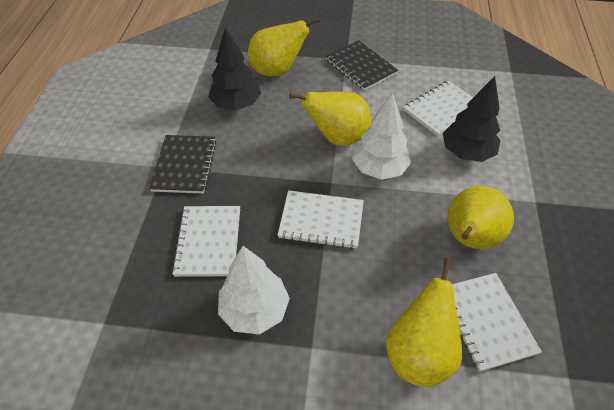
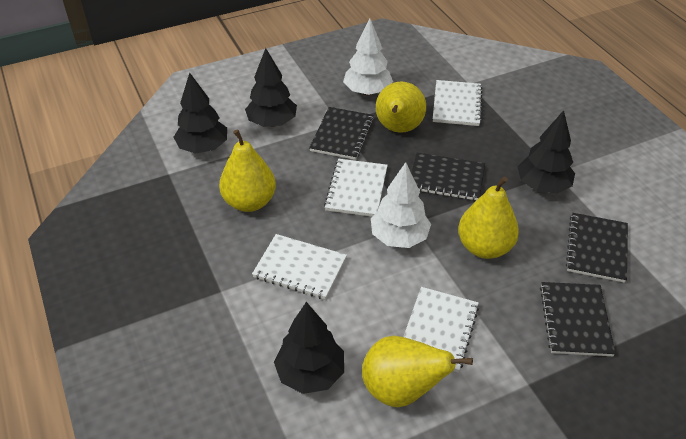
black notebook: 2 -> 4
black tree: 2 -> 4

